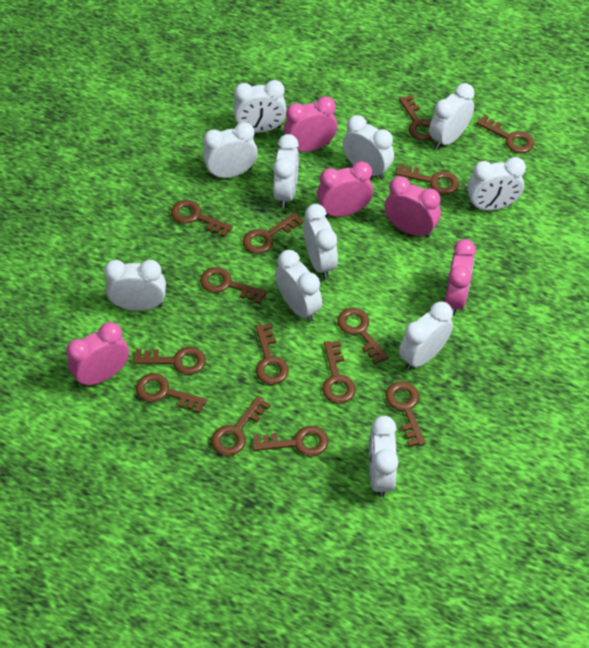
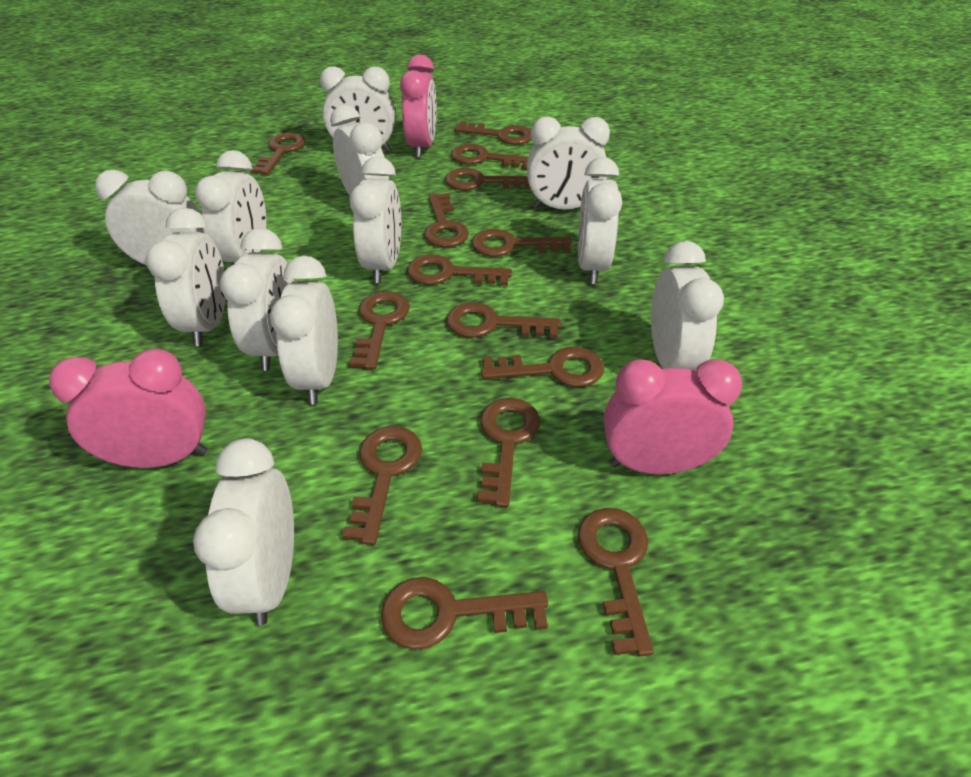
pink clock: 5 -> 3
white clock: 11 -> 12

